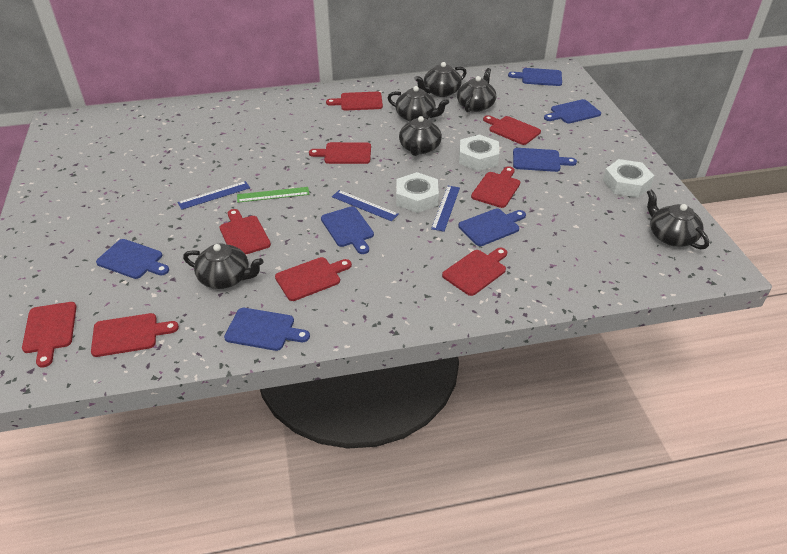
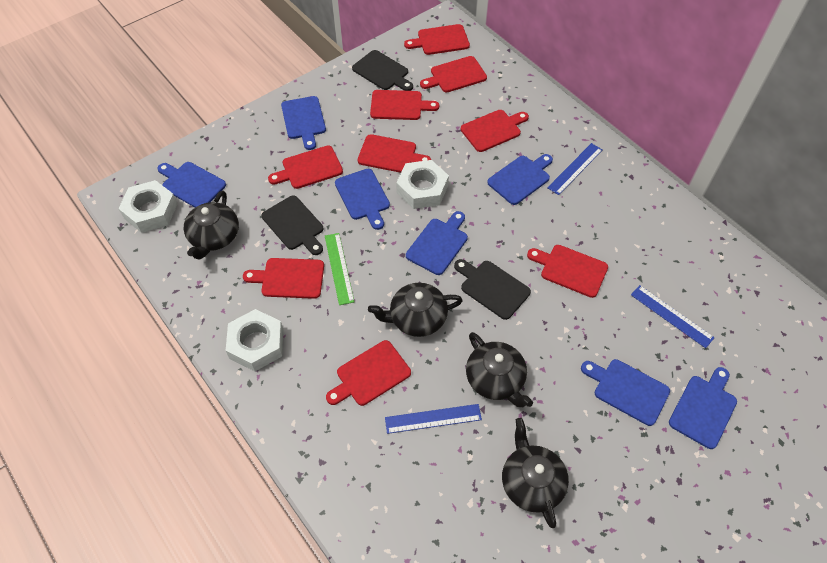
black cutting board: 0 -> 3
black teapot: 6 -> 4

